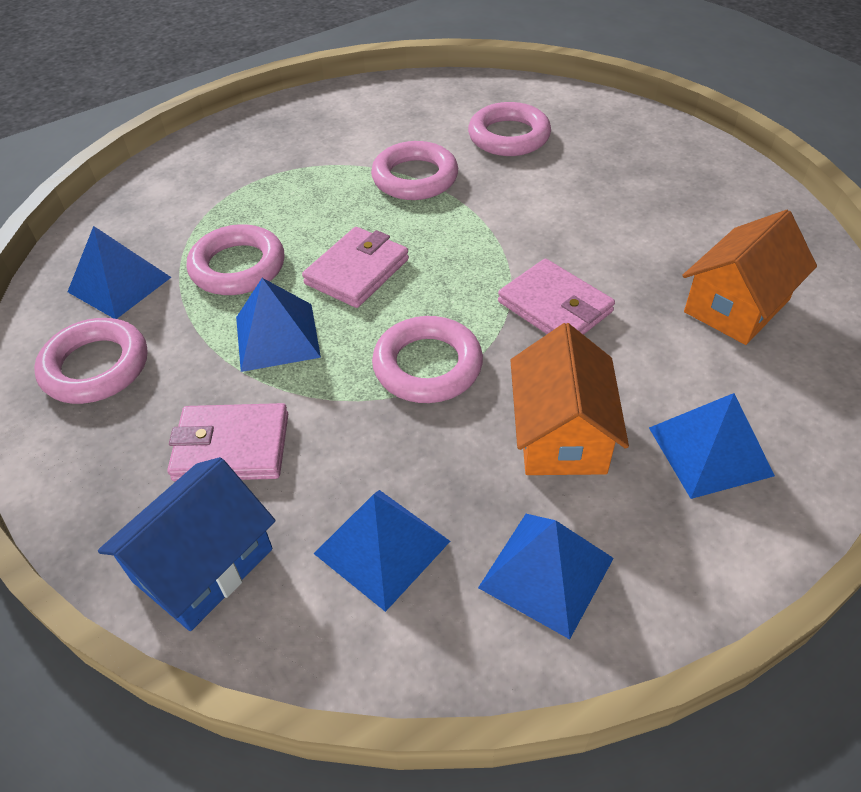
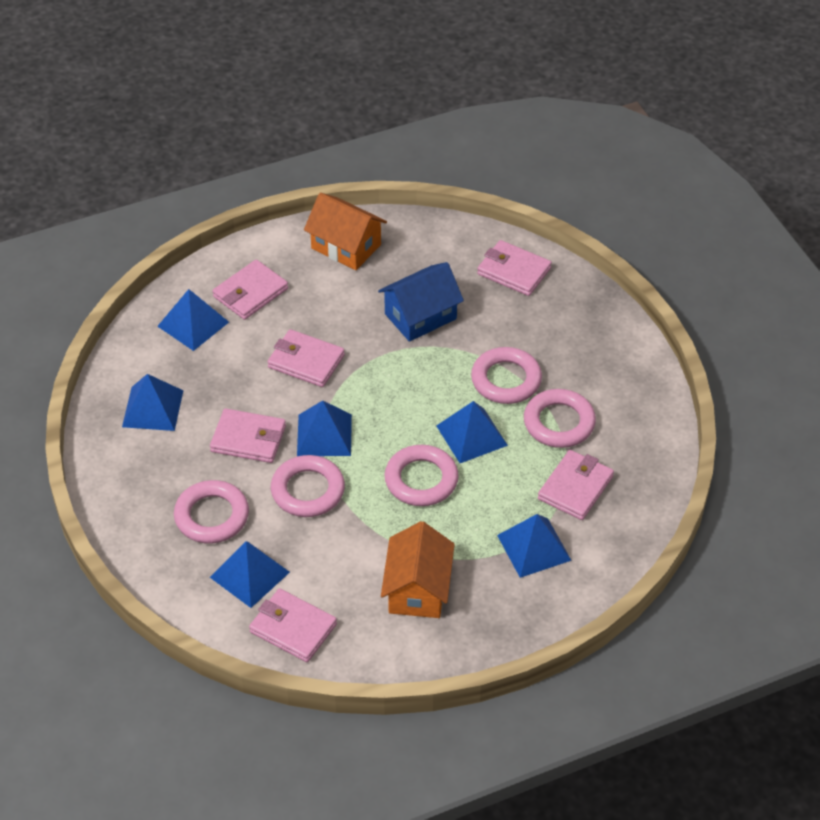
blue pyramid: 5 -> 6
pink wallet: 3 -> 6

